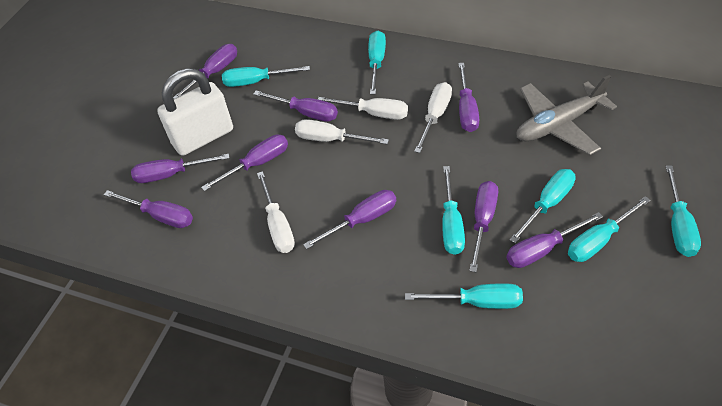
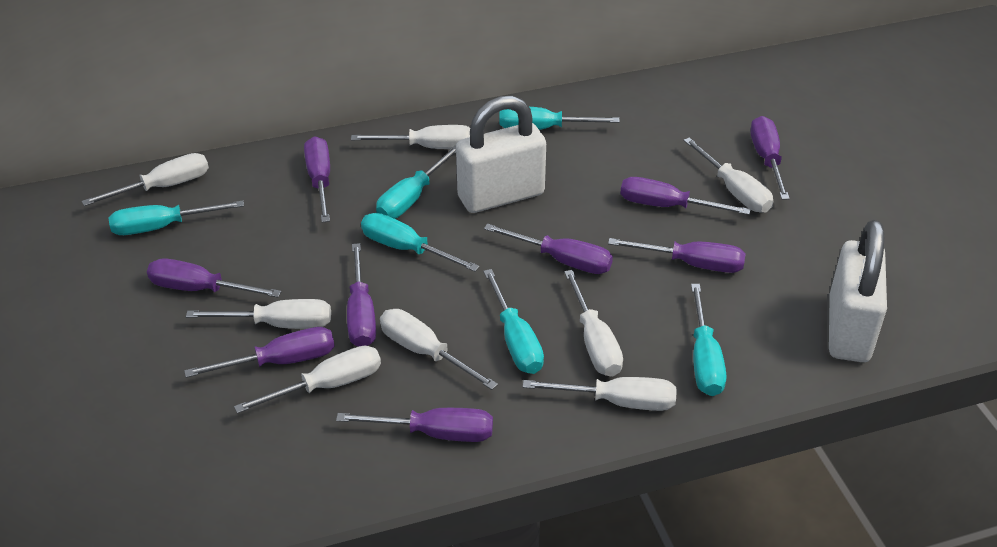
grey plane: 1 -> 0
turquoise screwdriver: 7 -> 6
white padlock: 1 -> 2
white screwdriver: 4 -> 8

